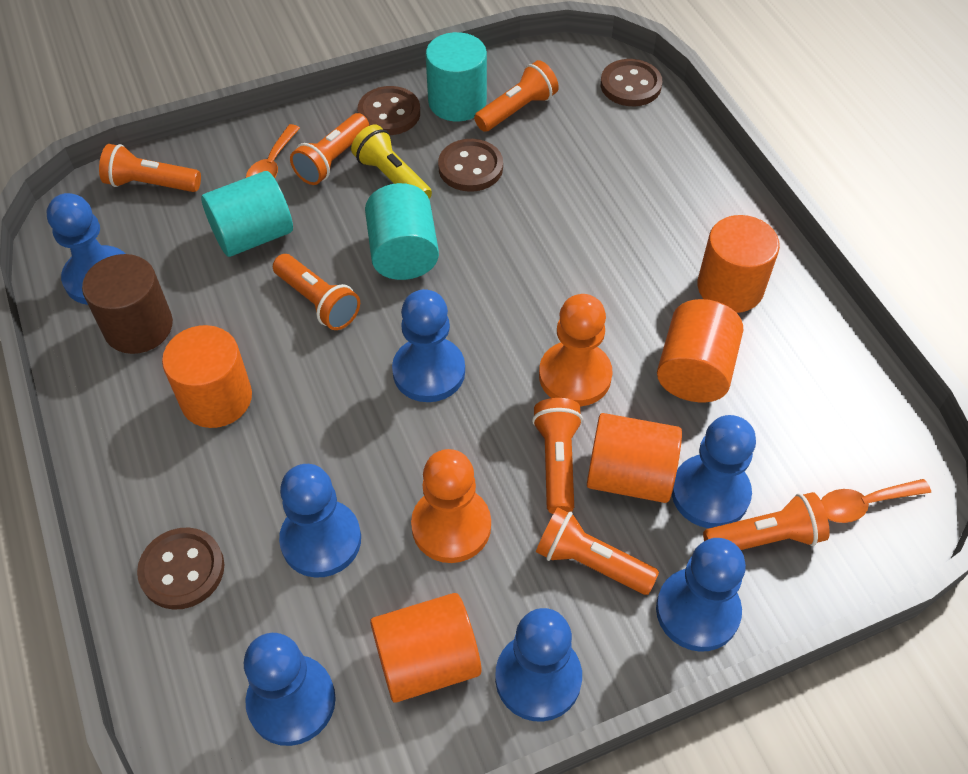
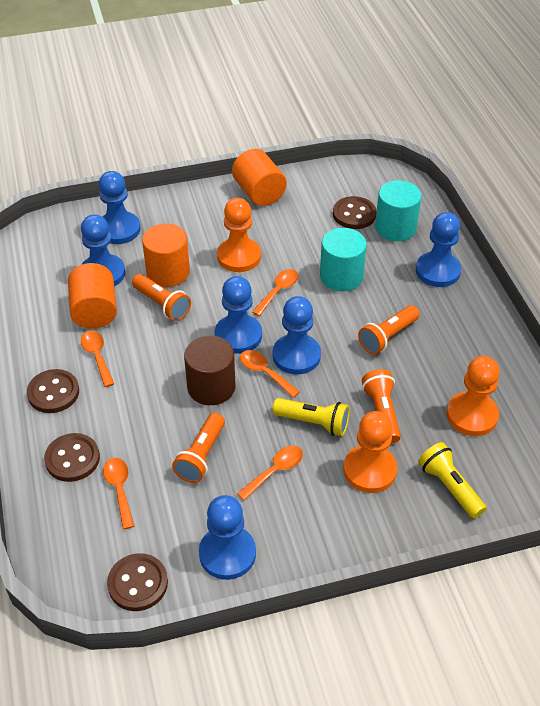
blue pawn: 7 -> 6
orange cylinder: 5 -> 3
orange flashlight: 7 -> 4
orange pawn: 2 -> 3
orange spoon: 2 -> 5
turquoise cylinder: 3 -> 2
yellow flashlight: 1 -> 2

